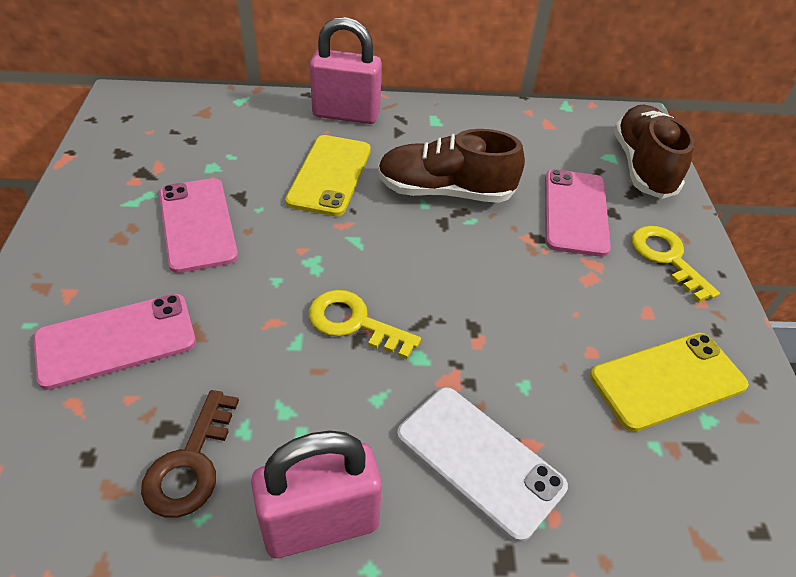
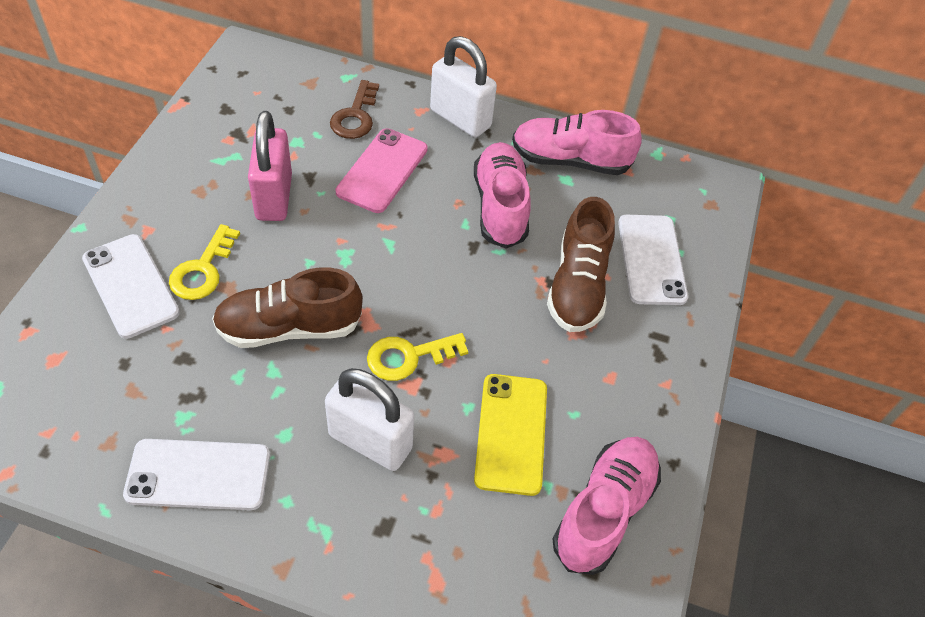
pink padlock: 2 -> 1
pink phone: 3 -> 1
pink shoe: 0 -> 3
white padlock: 0 -> 2
white phone: 1 -> 3
yellow phone: 2 -> 1

